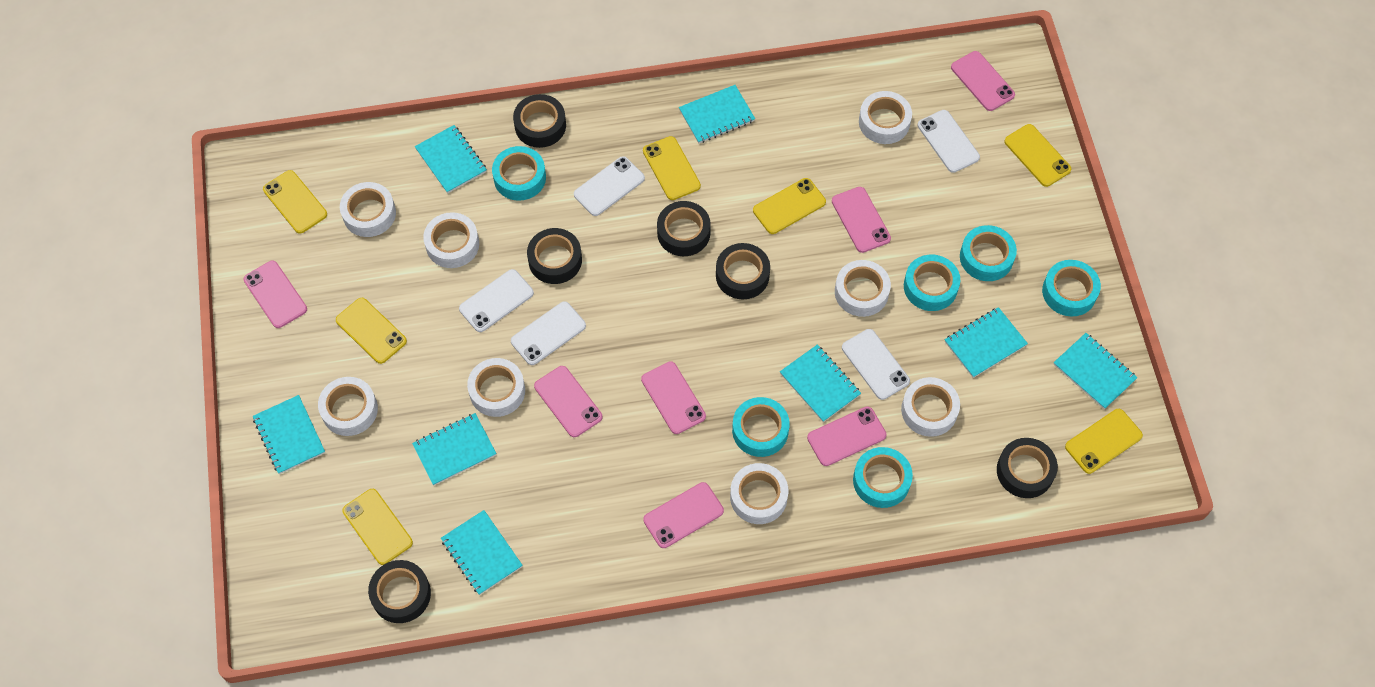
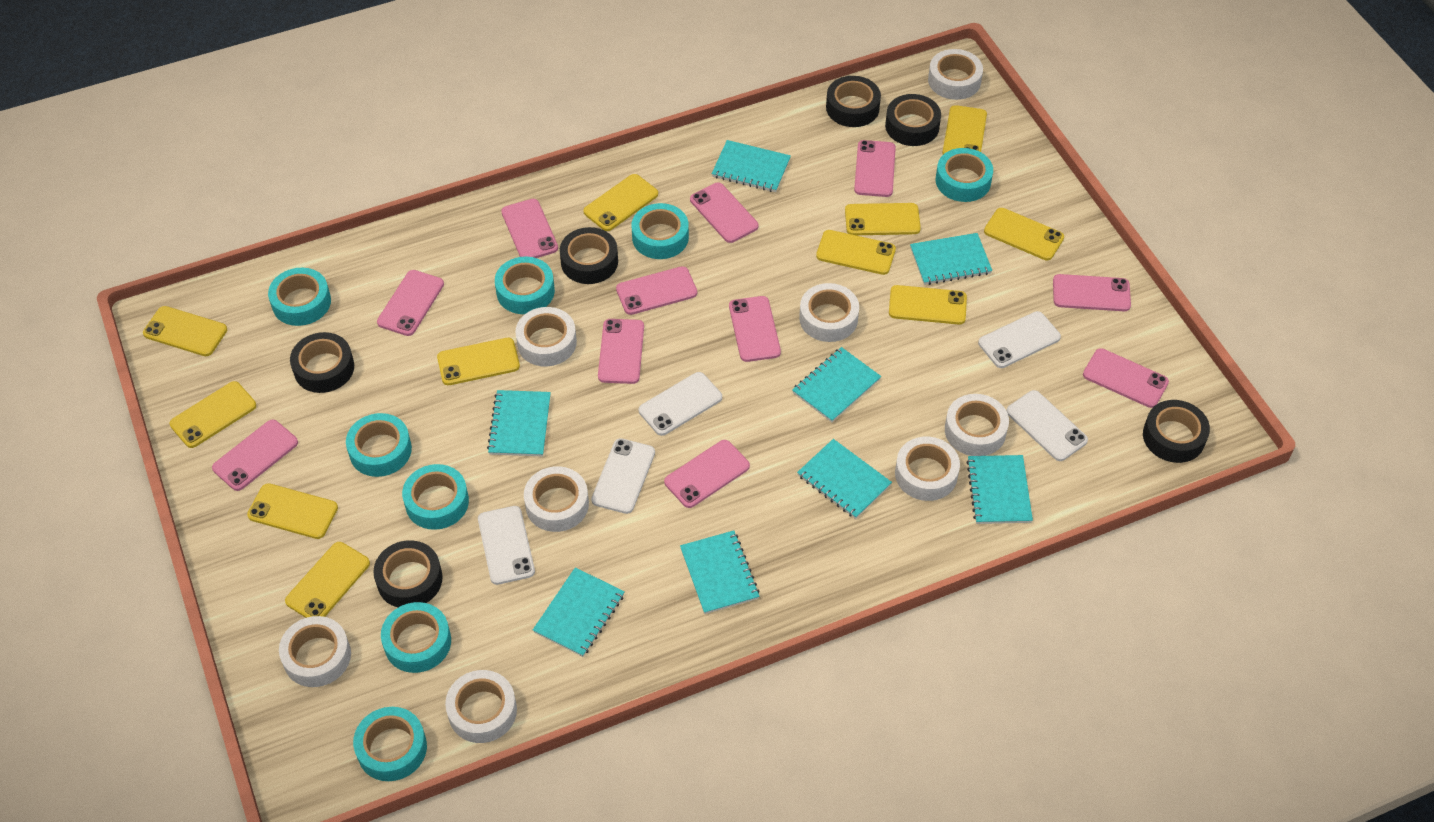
pink phone: 7 -> 11
turquoise tape: 6 -> 8
yellow phone: 7 -> 11

